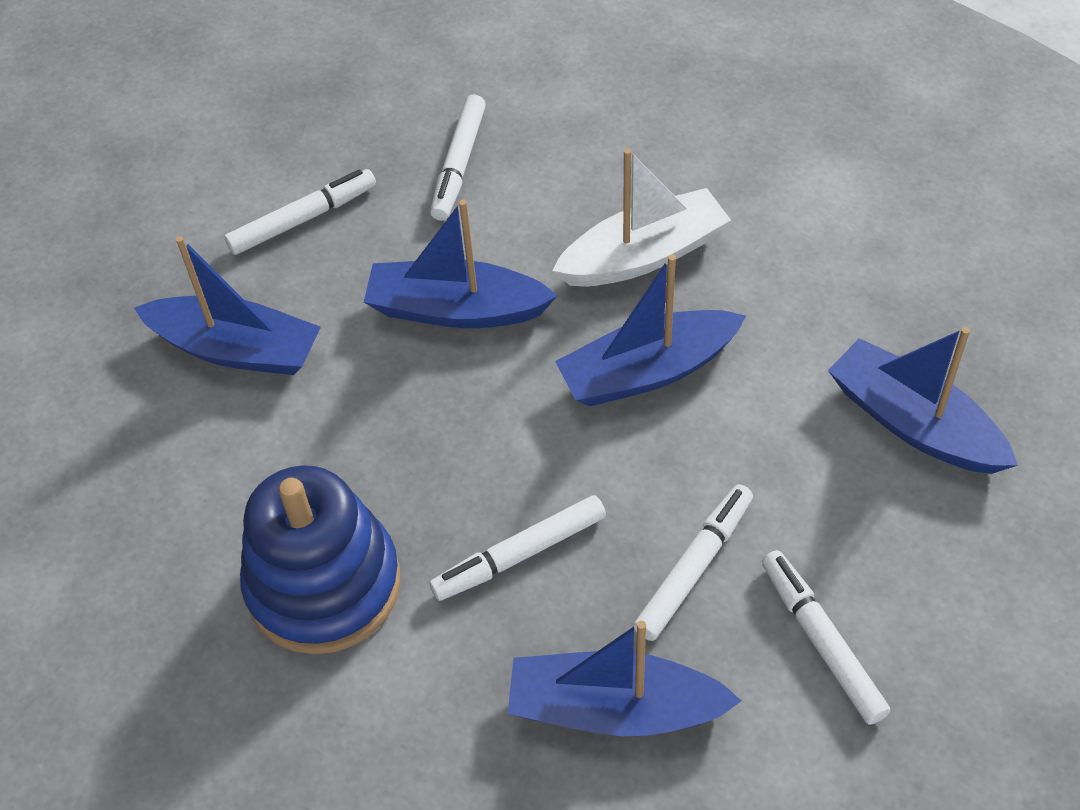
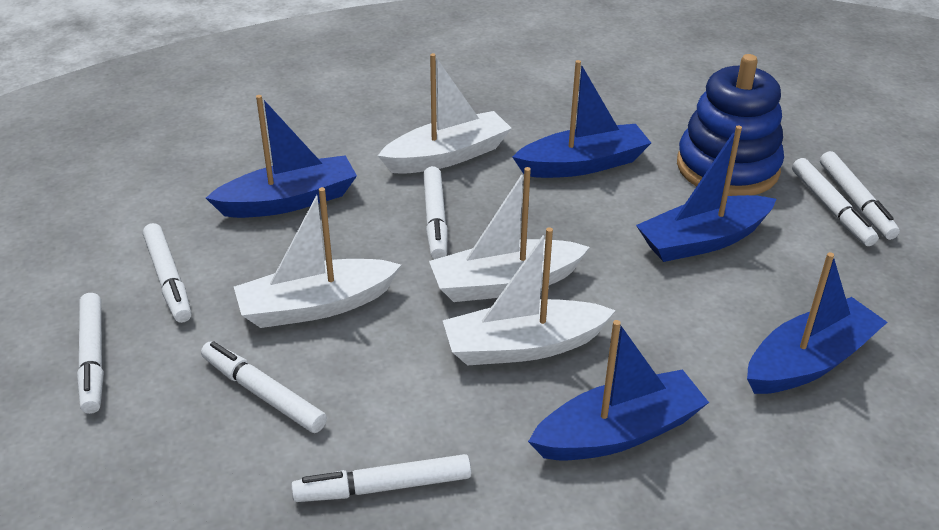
white boat: 1 -> 4
white marker: 5 -> 7

